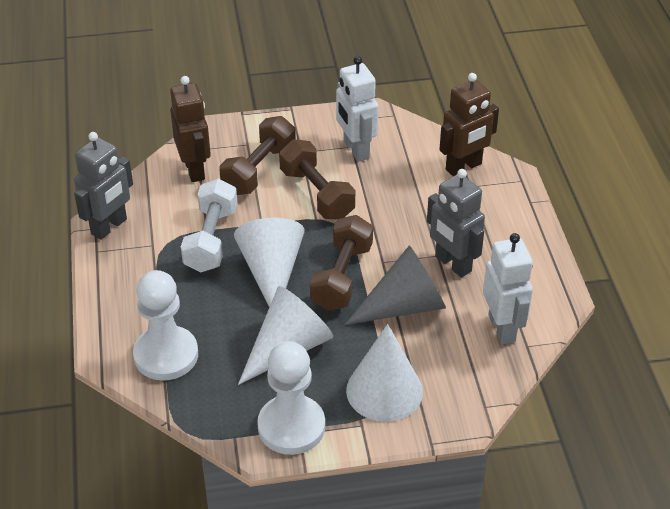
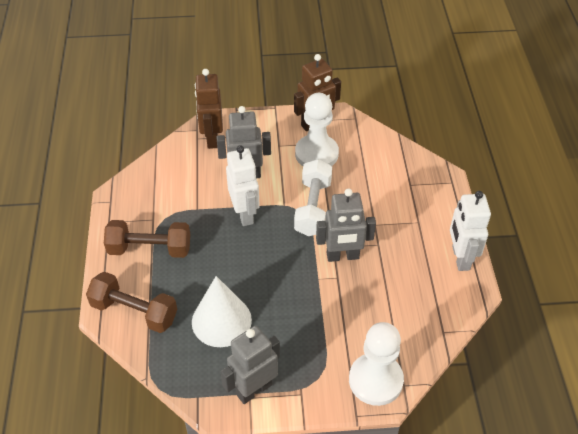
brown dumbbell: 3 -> 2
grey cone: 1 -> 0
grey robot: 2 -> 3
white cone: 3 -> 1

